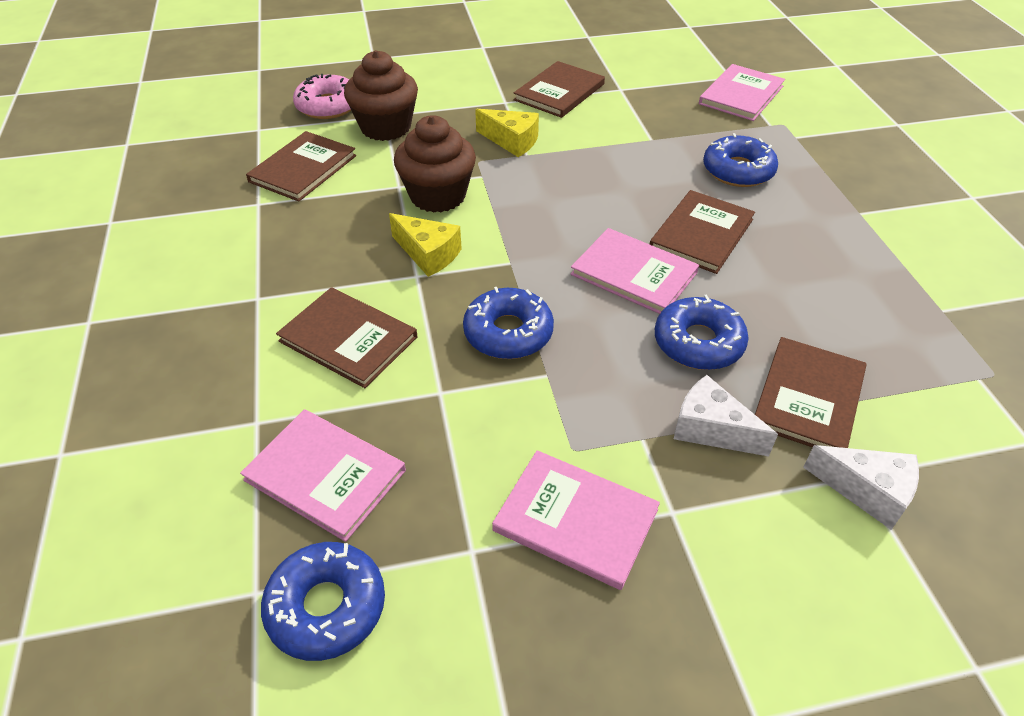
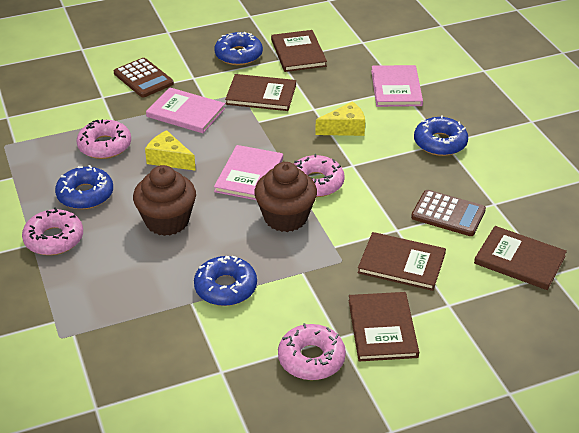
brown calculator: 0 -> 2
pink book: 4 -> 3
pink donut: 1 -> 4
white cheese: 2 -> 0

